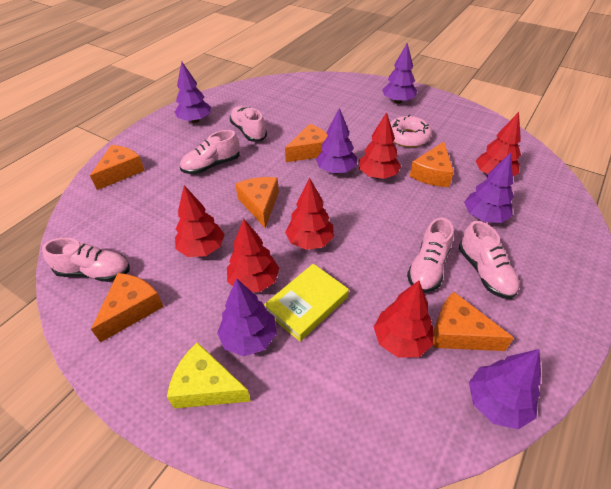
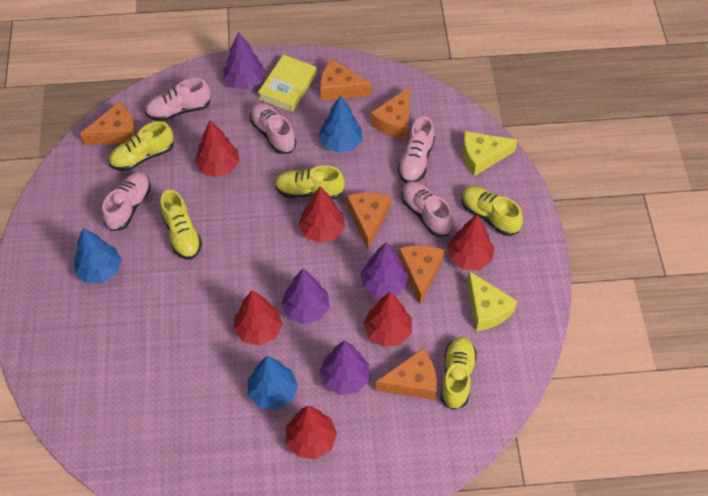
blue tree: 0 -> 3
pink donut: 1 -> 0
purple tree: 6 -> 4
yellow cheese: 1 -> 2
yellow shoe: 0 -> 5

